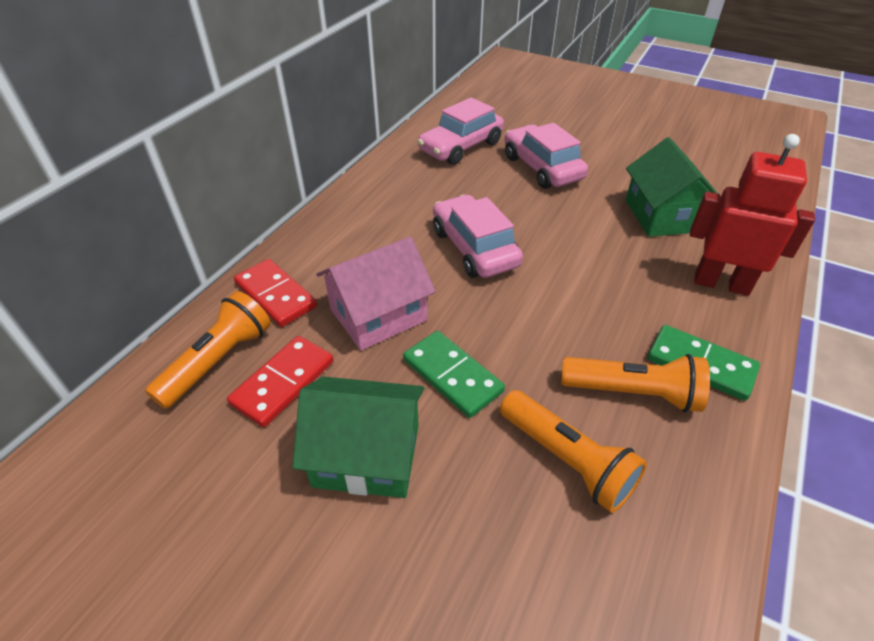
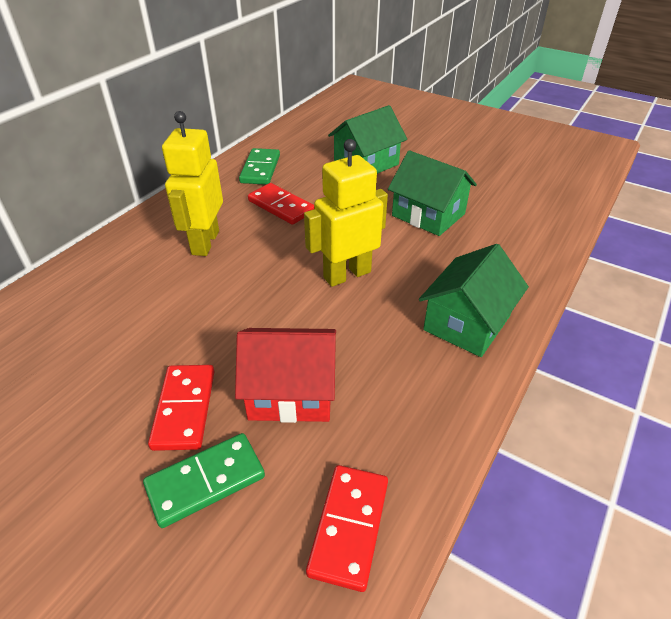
green house: 2 -> 3
orange flashlight: 3 -> 0
pink car: 3 -> 0
pink house: 1 -> 0
red domino: 2 -> 3
red house: 0 -> 1
red robot: 1 -> 0
yellow robot: 0 -> 2

